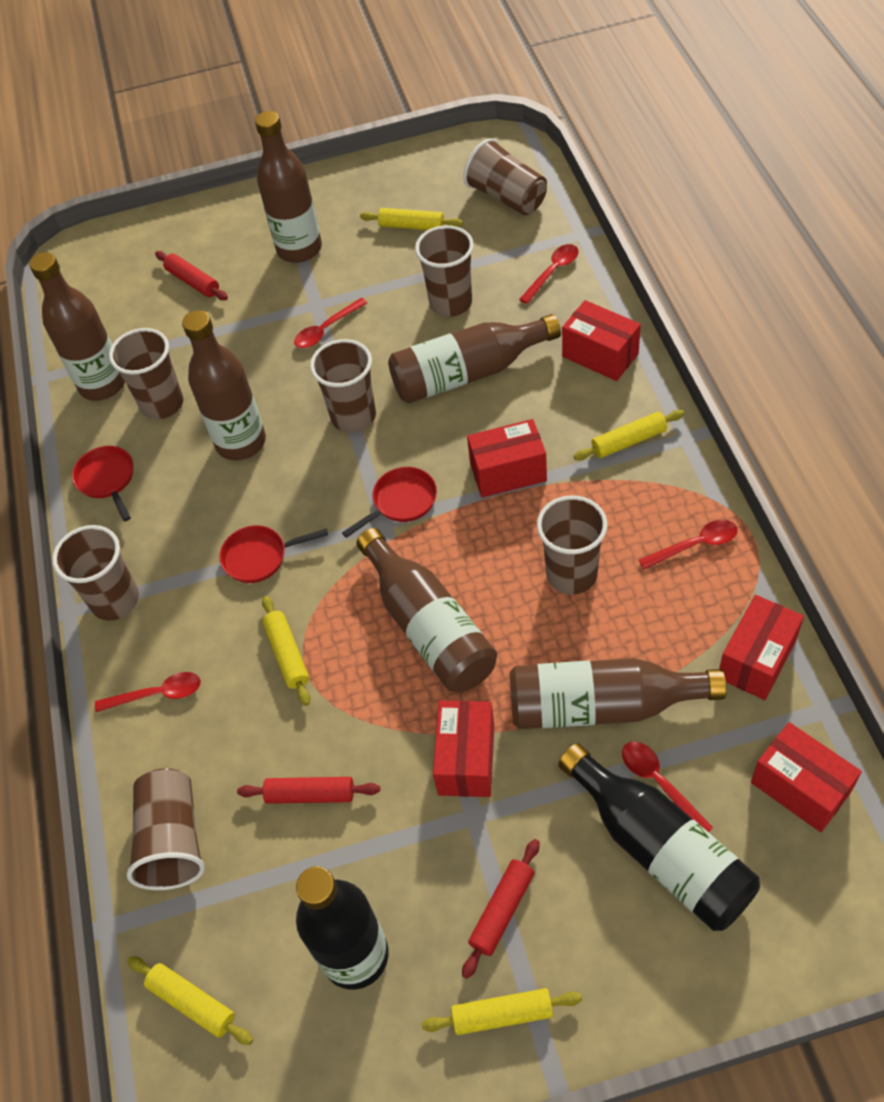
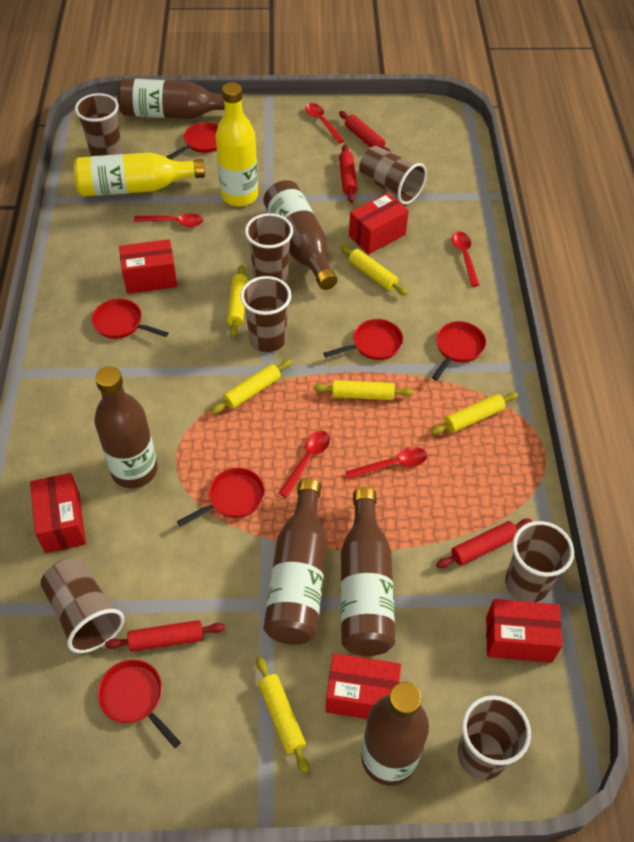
black bottle: 2 -> 0
red pan: 3 -> 6
red rolling pin: 3 -> 4
yellow bottle: 0 -> 2
yellow rolling pin: 5 -> 6

